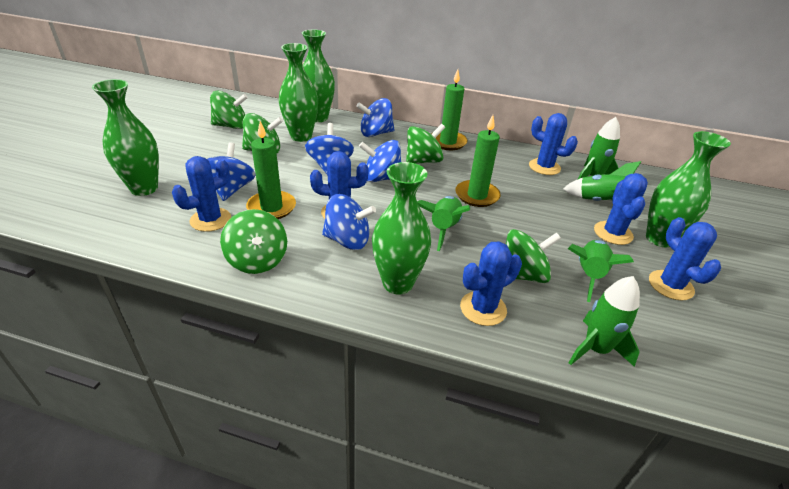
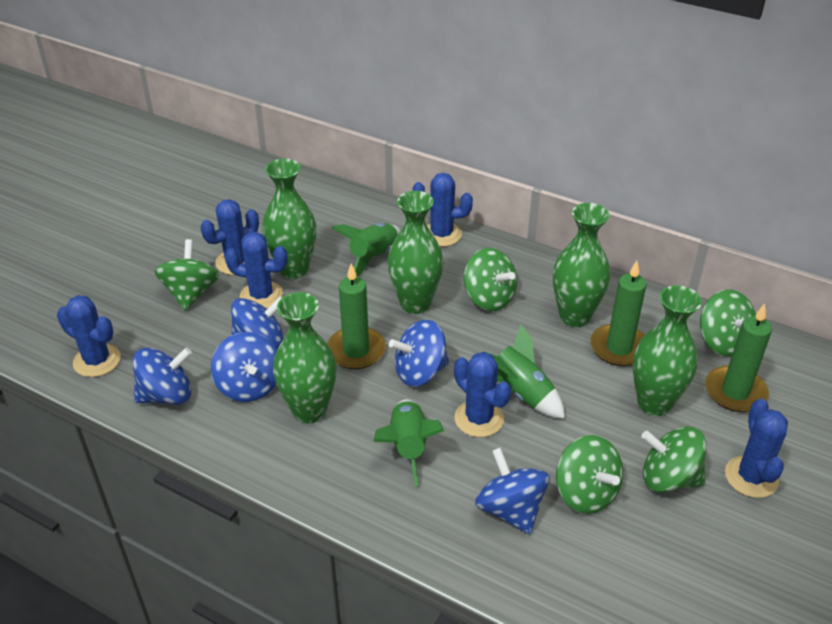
green rocket: 5 -> 3

